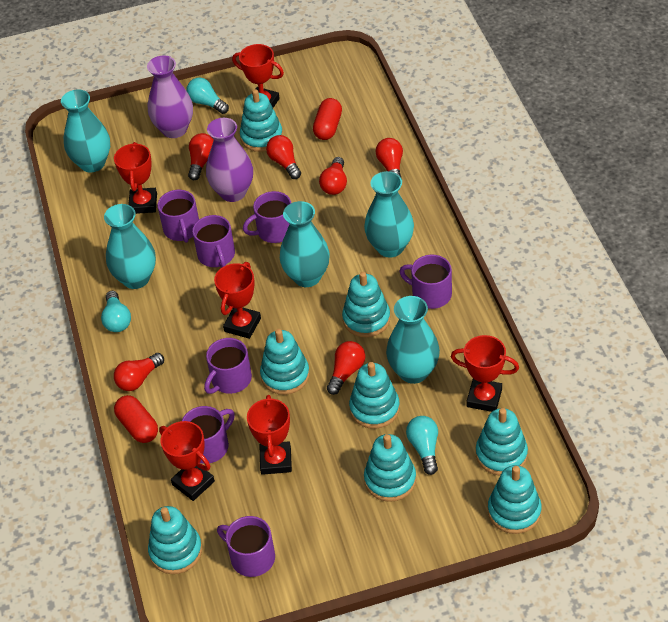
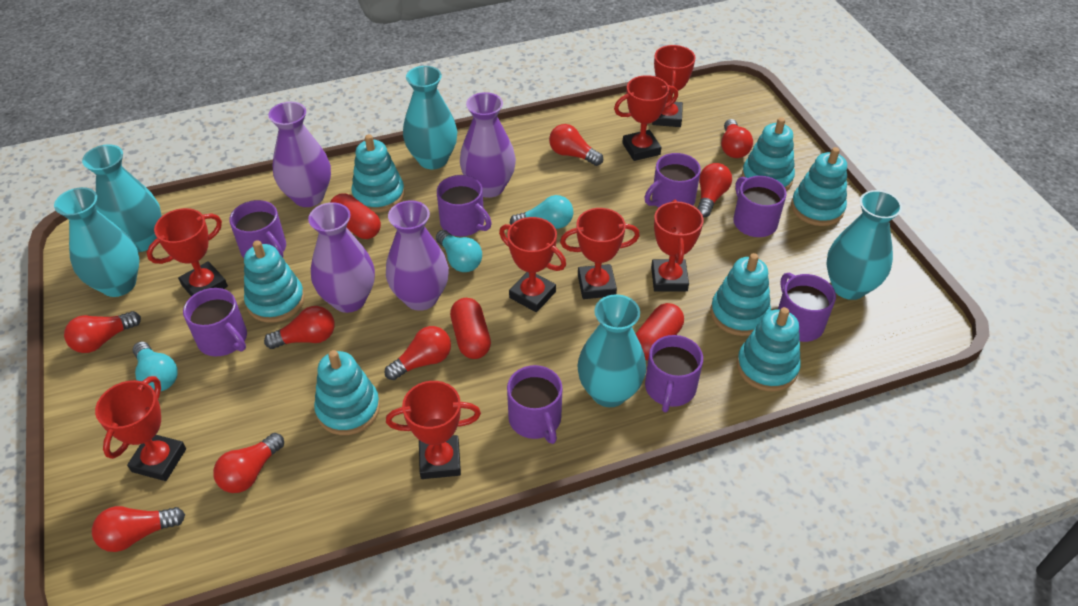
purple mug: 7 -> 8
purple vase: 2 -> 4
red capsule: 2 -> 3
red light bulb: 6 -> 8
red trophy: 6 -> 8
turquoise stacking toy: 8 -> 7

